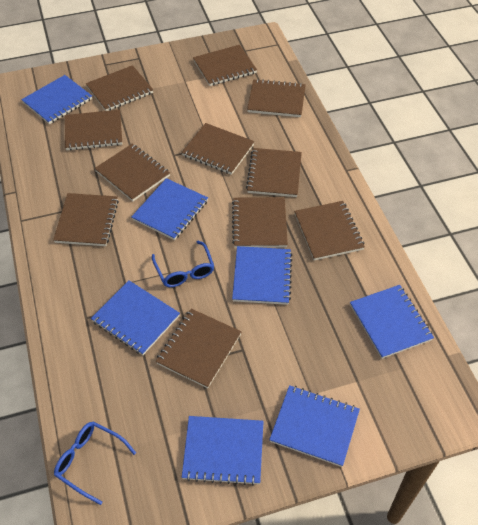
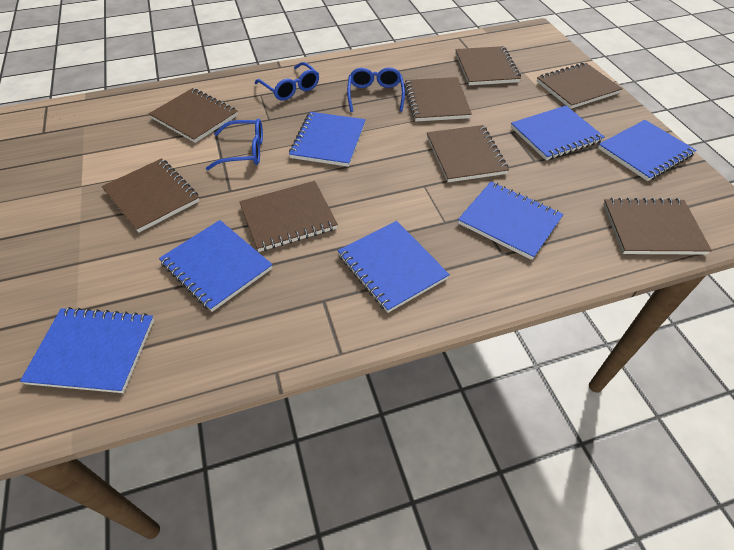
blue glasses: 2 -> 3
brown notebook: 11 -> 8

